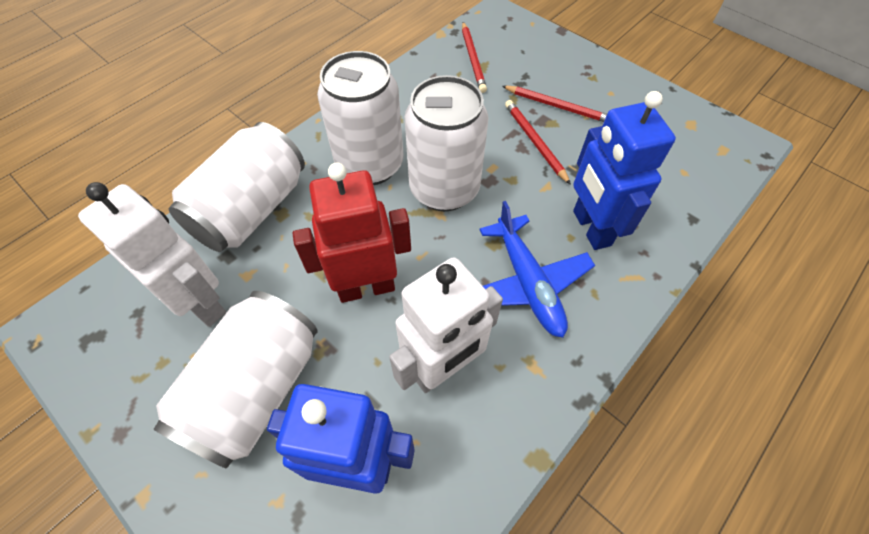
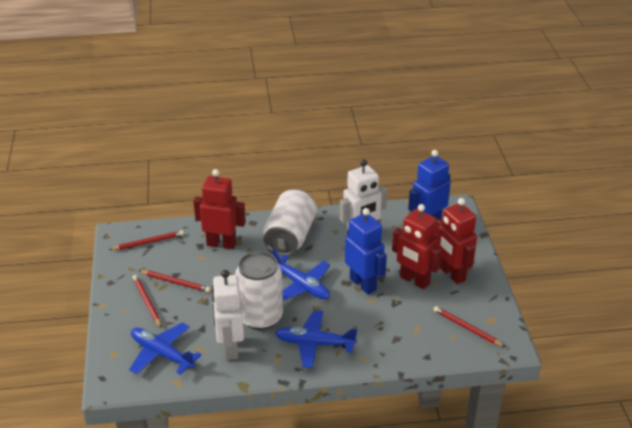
blue plane: 1 -> 3
red pencil: 3 -> 4
red robot: 1 -> 3
white can: 4 -> 2

